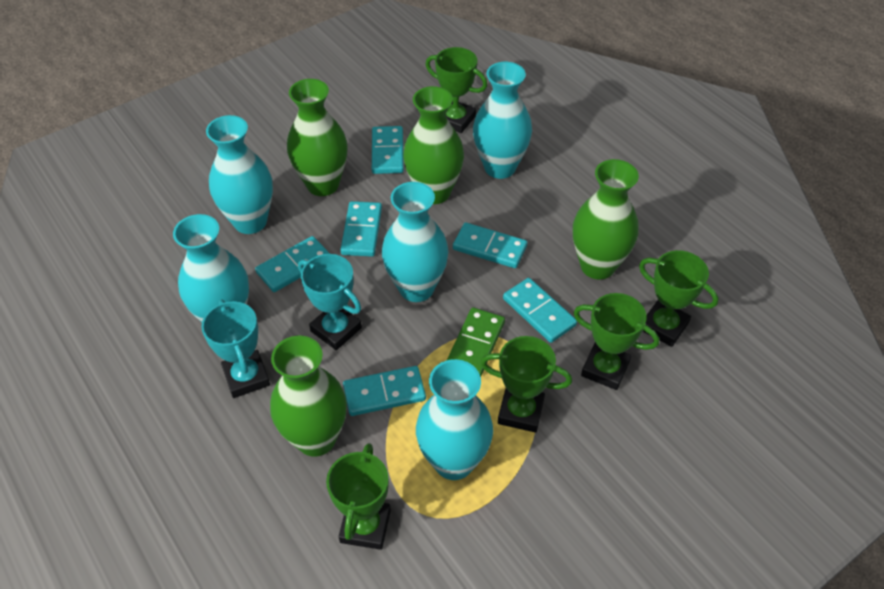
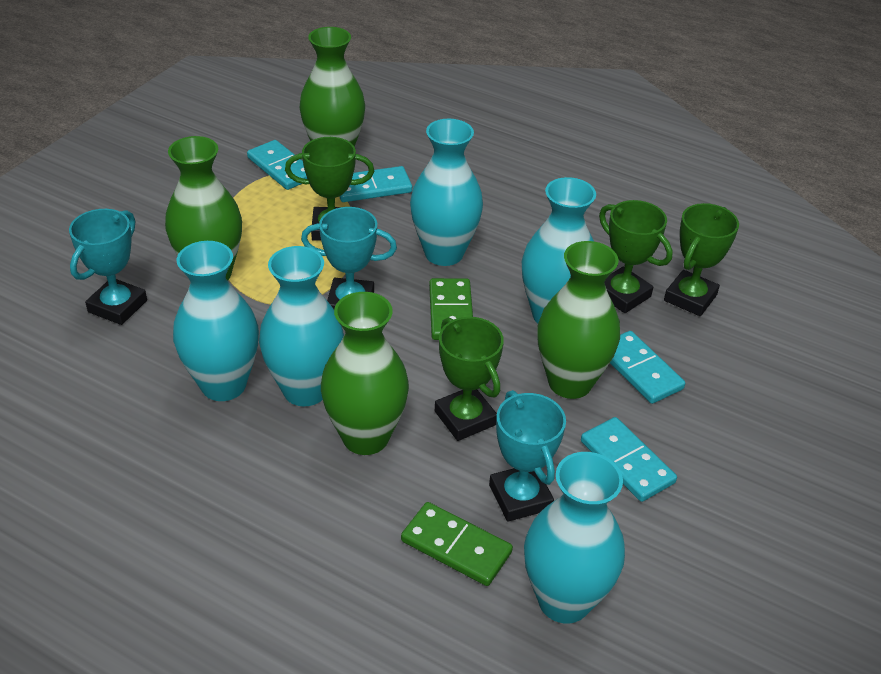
green domino: 1 -> 2
green trophy: 5 -> 4
turquoise domino: 6 -> 4
turquoise trophy: 2 -> 3

